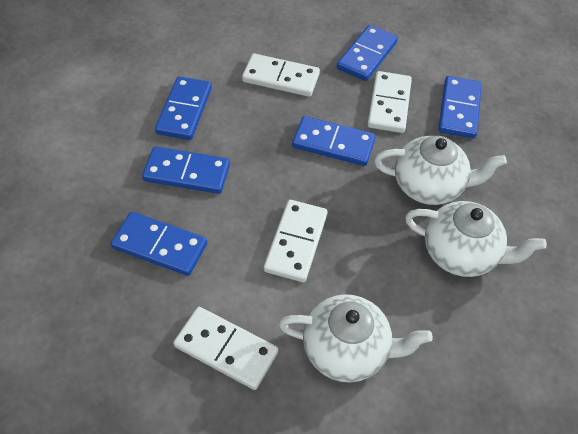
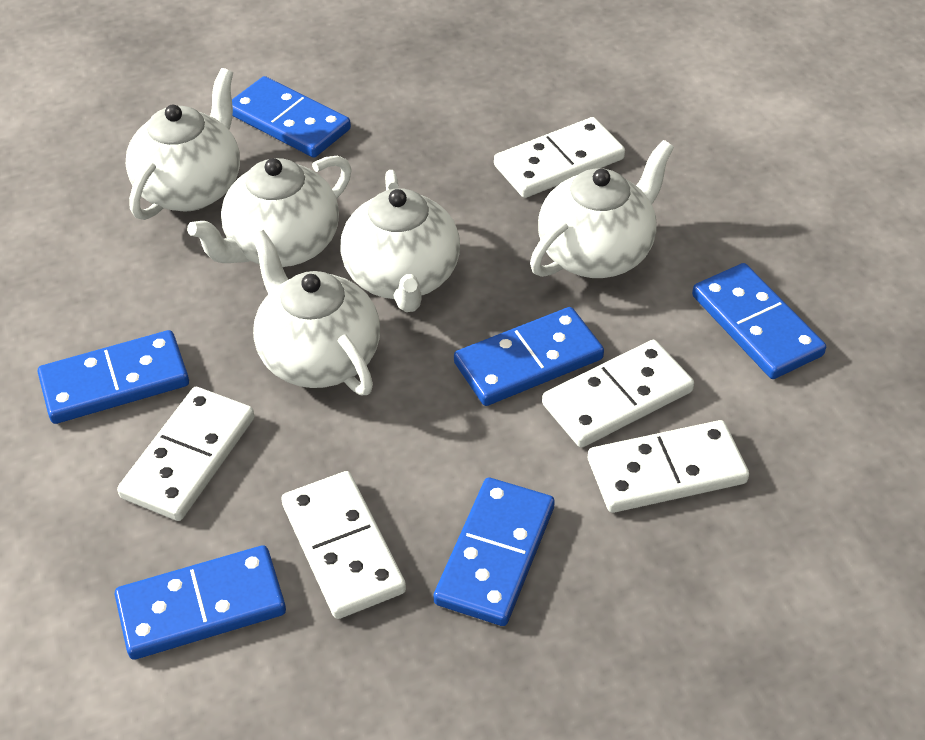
white domino: 4 -> 5
white teapot: 3 -> 5

